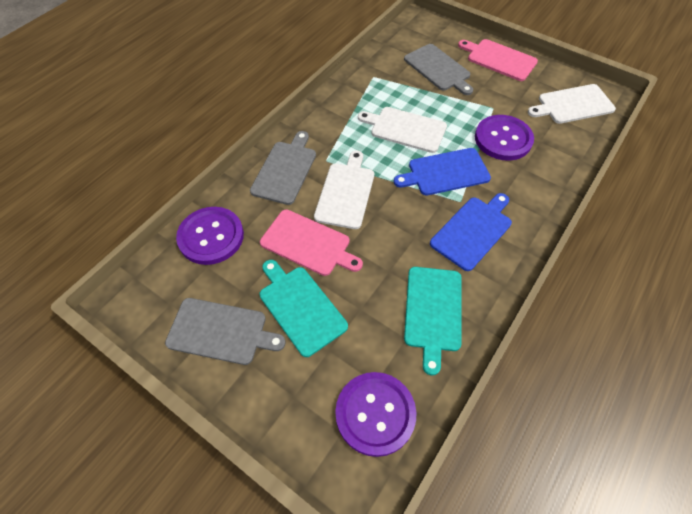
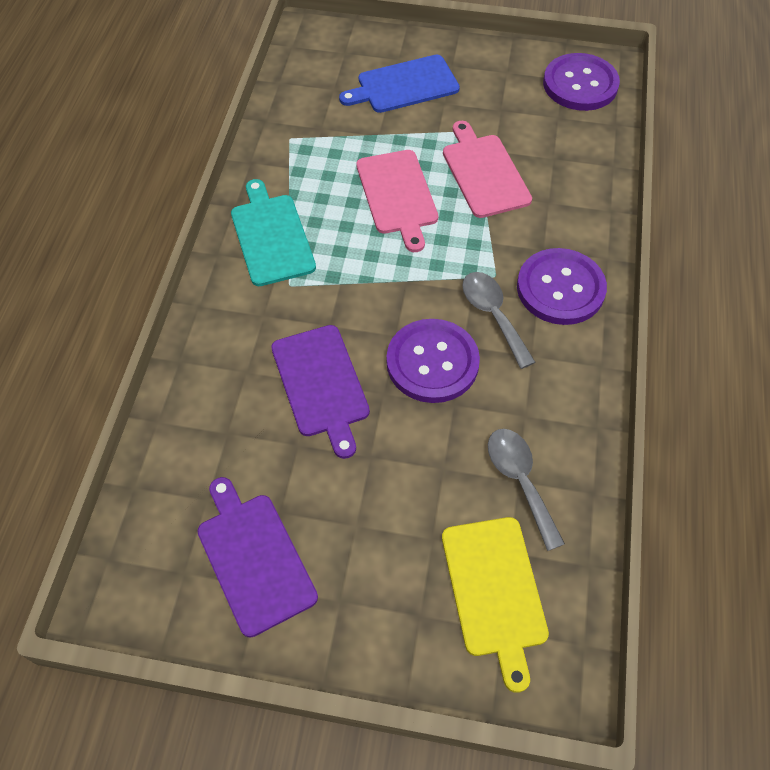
blue cutting board: 2 -> 1
grey cutting board: 3 -> 0
grey spoon: 0 -> 2
purple cutting board: 0 -> 2
turquoise cutting board: 2 -> 1
white cutting board: 3 -> 0
yellow cutting board: 0 -> 1

